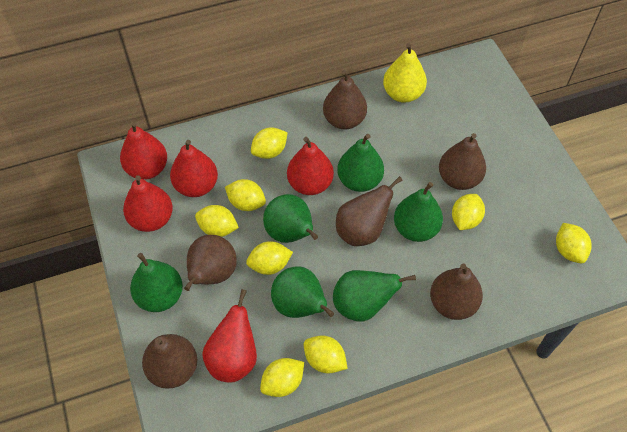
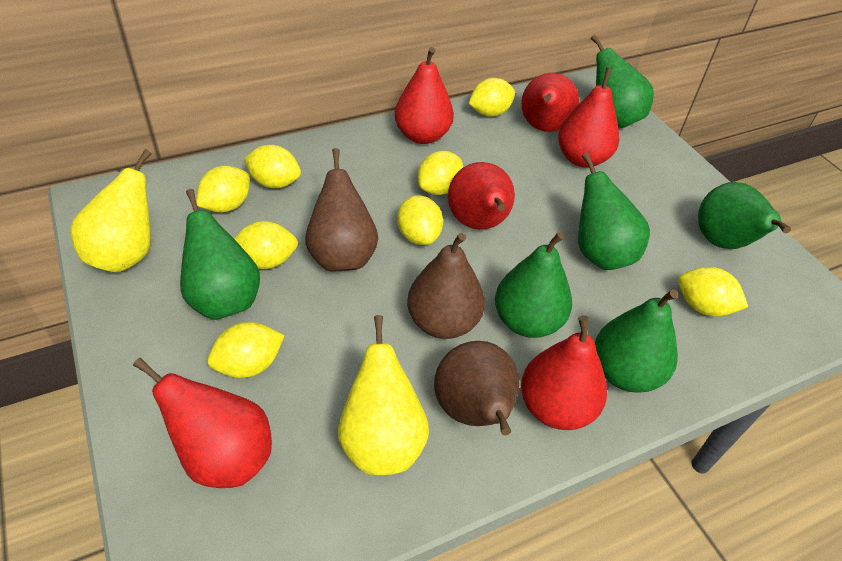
brown pear: 6 -> 3
red pear: 5 -> 6
yellow pear: 1 -> 2

